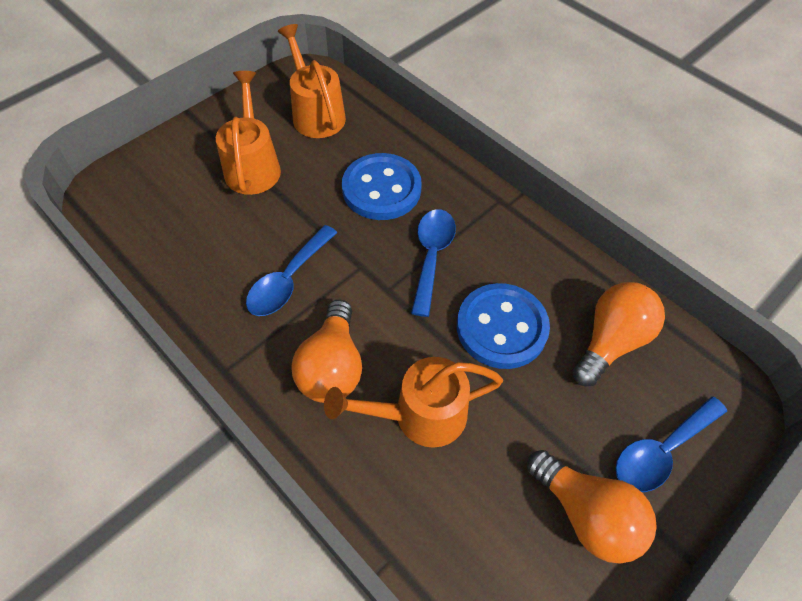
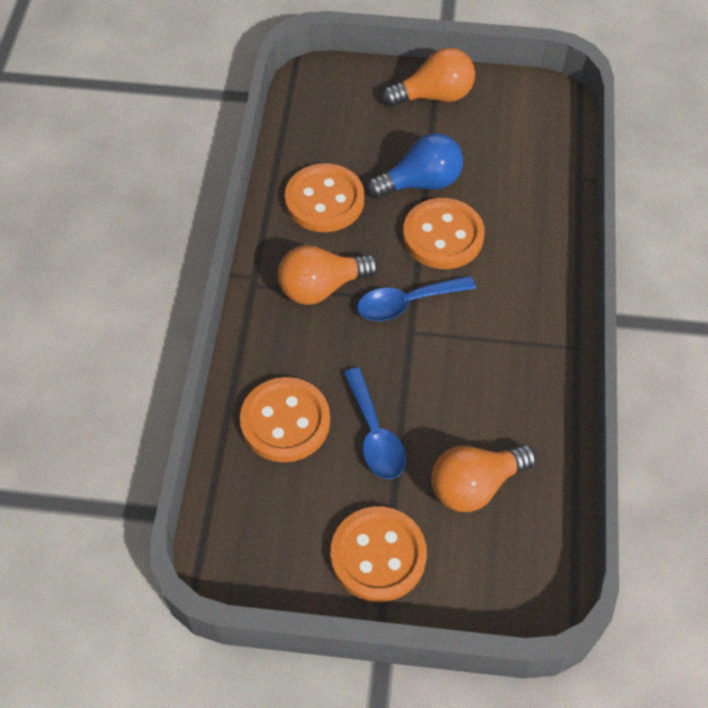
blue button: 2 -> 0
blue light bulb: 0 -> 1
blue spoon: 3 -> 2
orange button: 0 -> 4
orange watering can: 3 -> 0

